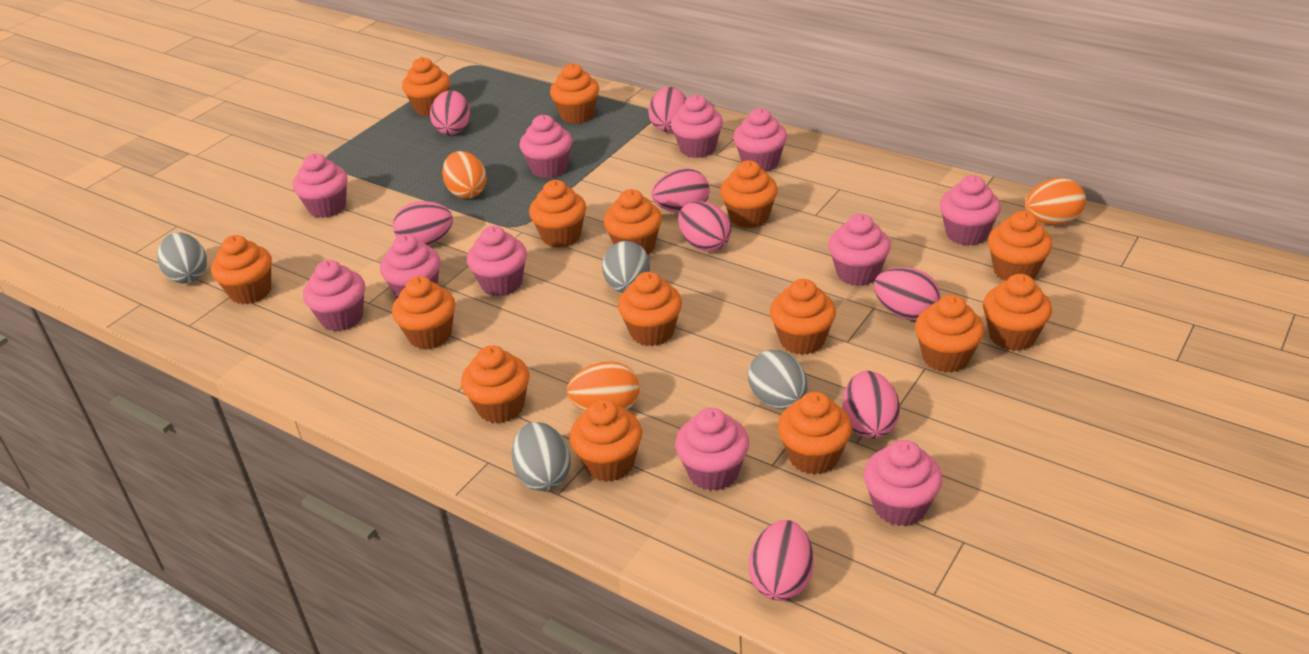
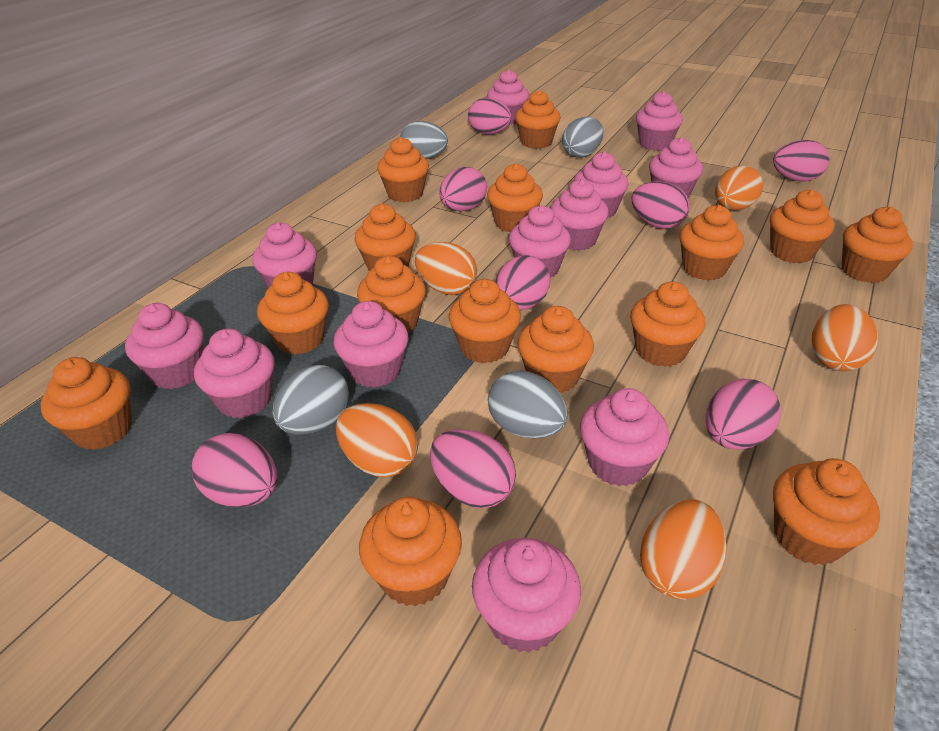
orange egg: 3 -> 5
pink cupcake: 11 -> 12

